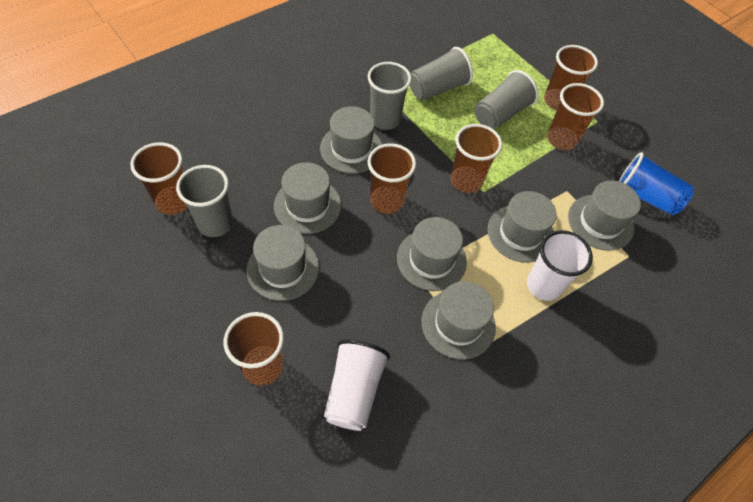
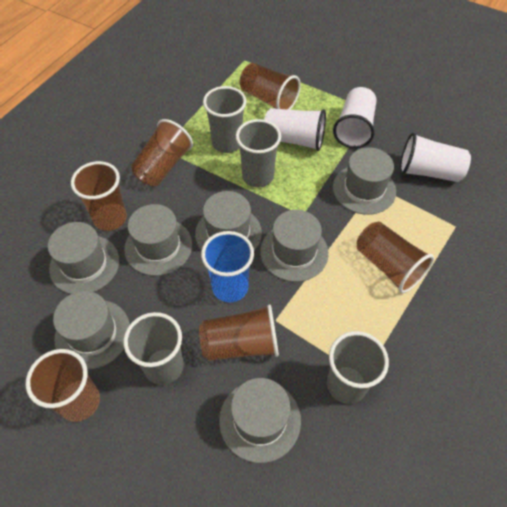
white cup: 2 -> 3

